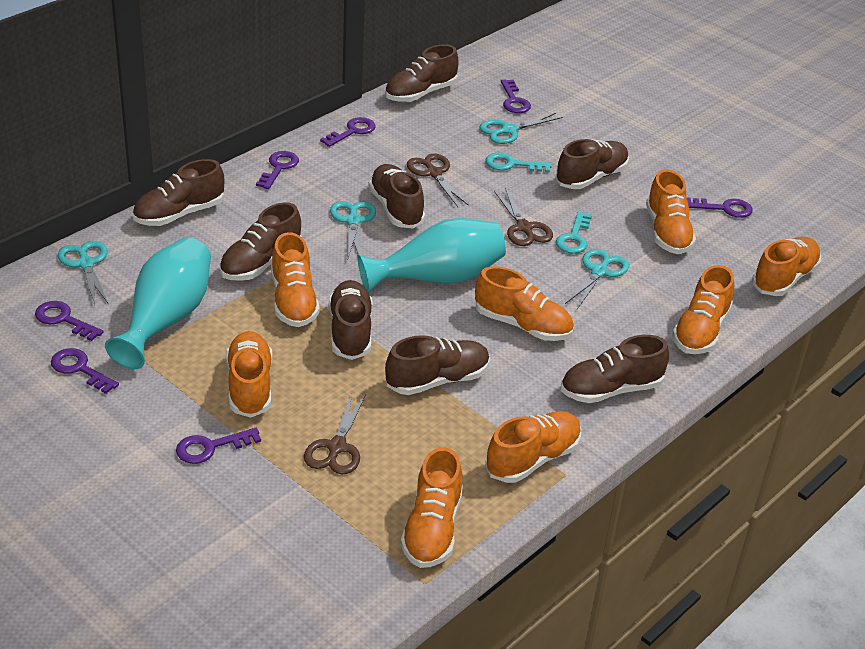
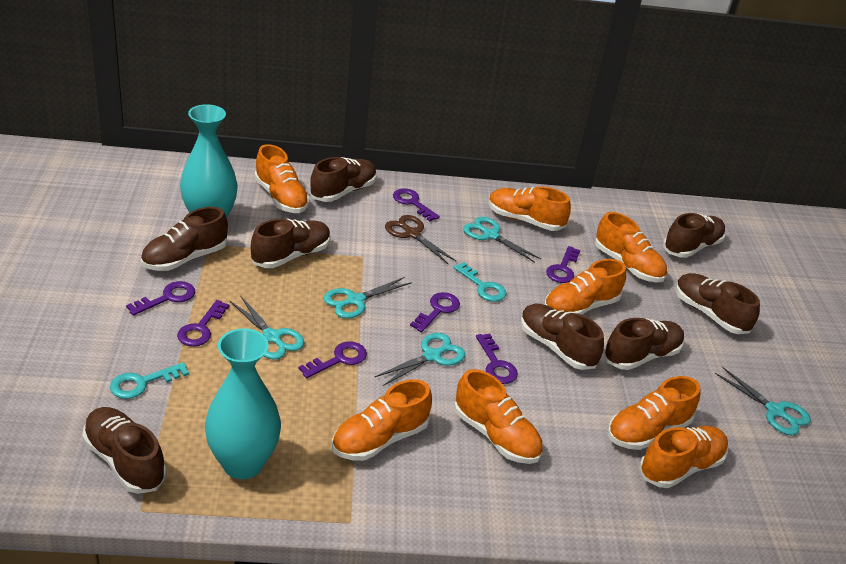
brown scissors: 3 -> 1
turquoise scissors: 4 -> 5

